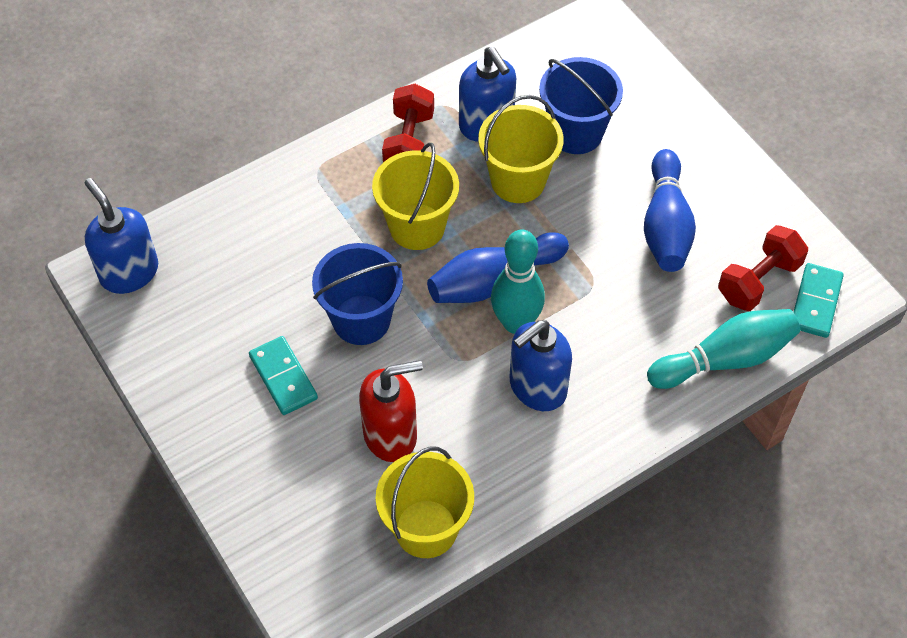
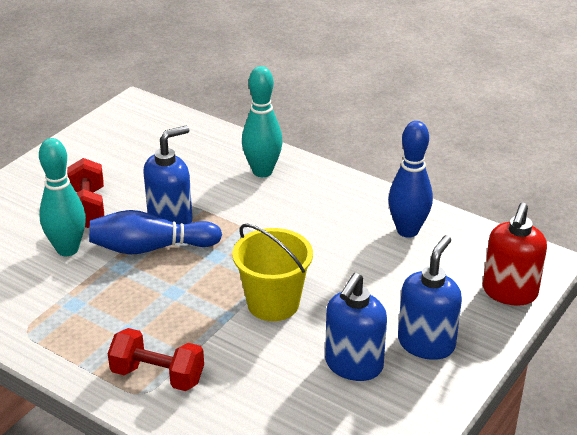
blue bucket: 2 -> 0
turquoise domino: 2 -> 0
yellow bucket: 3 -> 1

